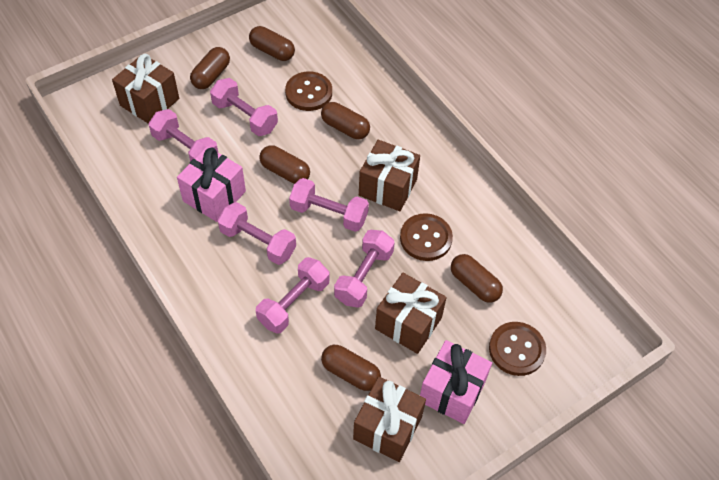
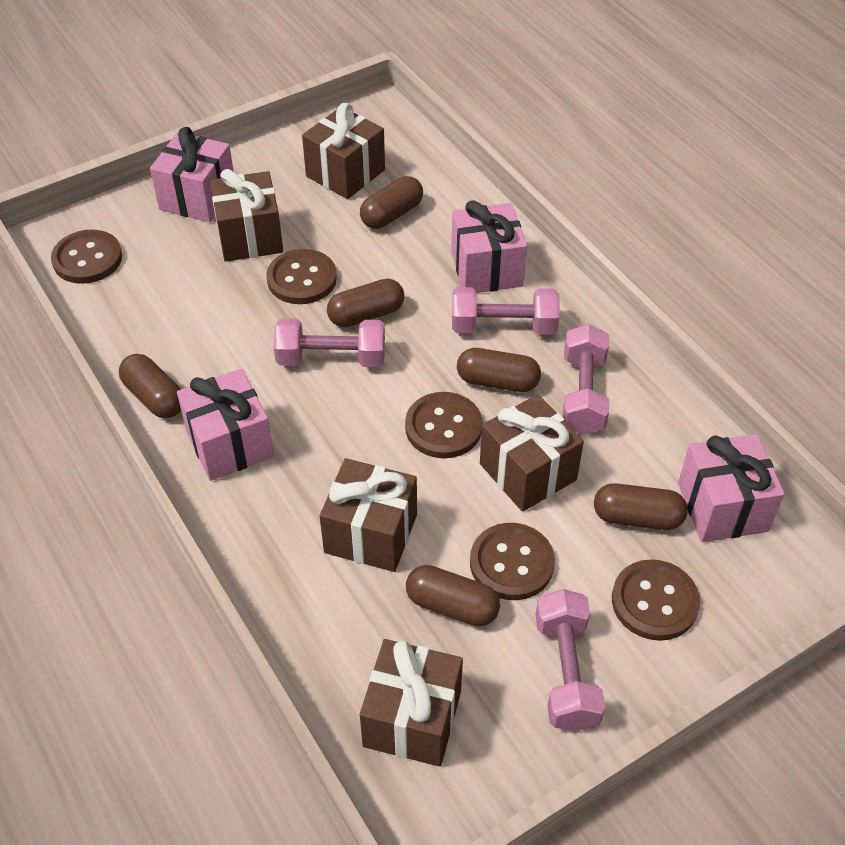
brown button: 3 -> 5
brown gift: 4 -> 5
pink dumbbell: 6 -> 4
pink gift: 2 -> 4

